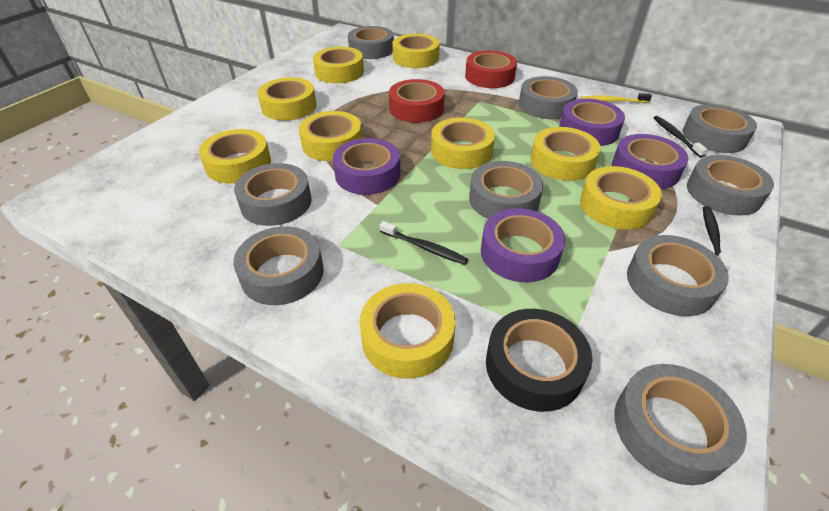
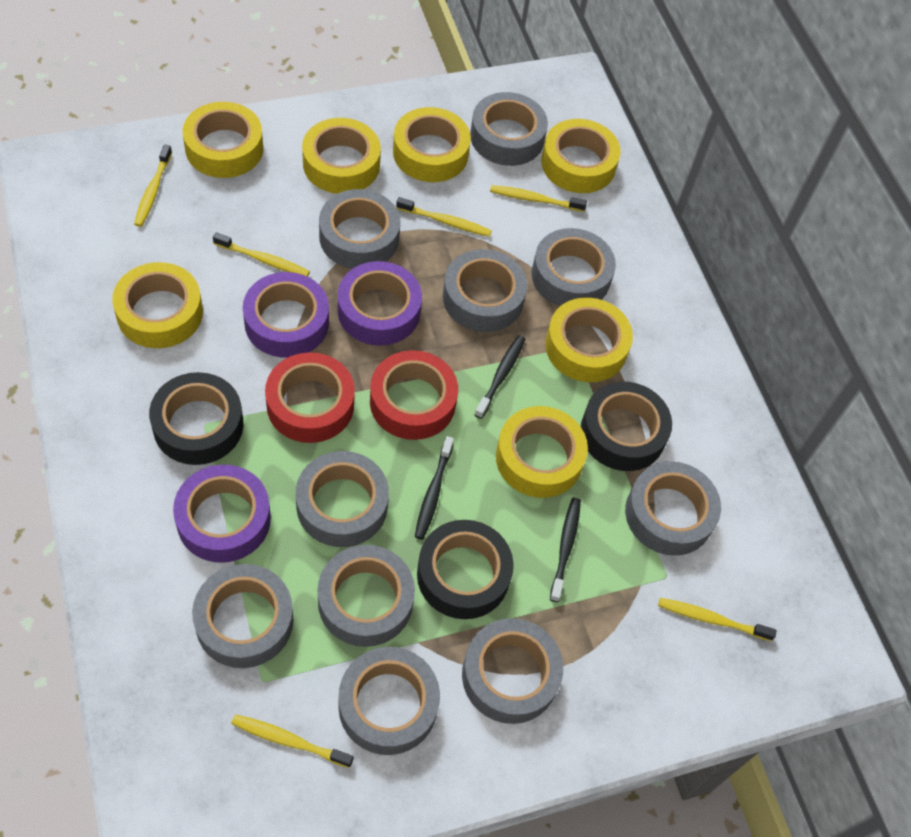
black tape: 1 -> 3
grey tape: 9 -> 10
purple tape: 4 -> 3
yellow tape: 9 -> 7
yellow toothbrush: 1 -> 6

